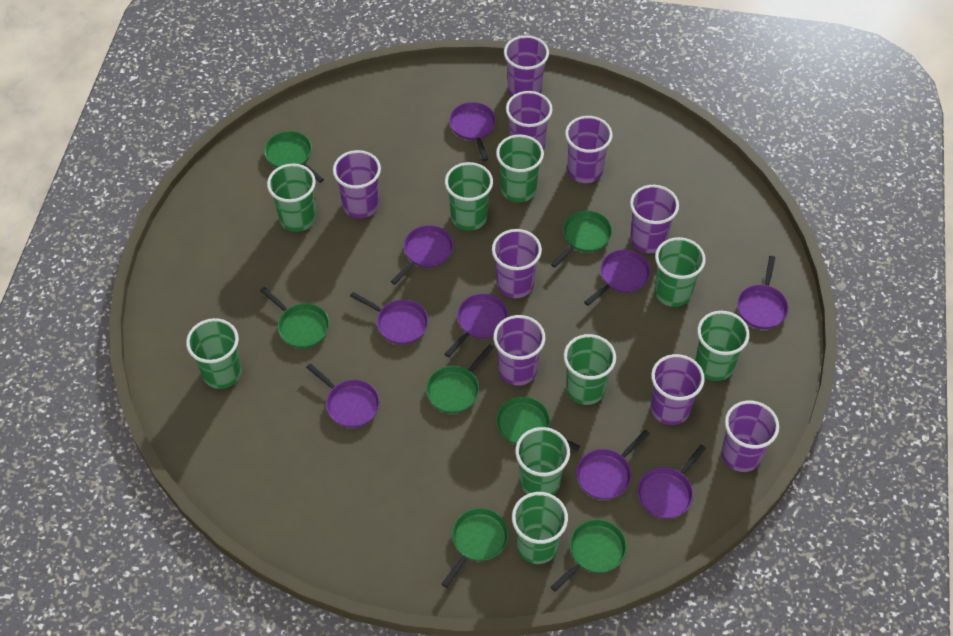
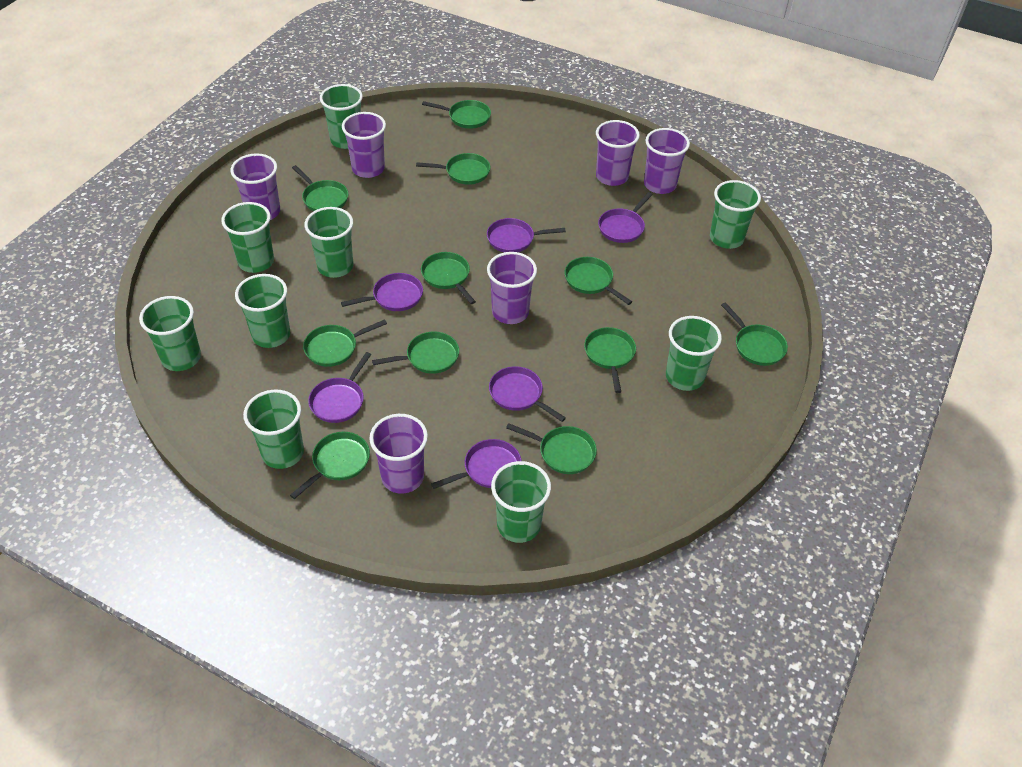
green pan: 7 -> 11
purple cup: 9 -> 6
purple pan: 9 -> 6

